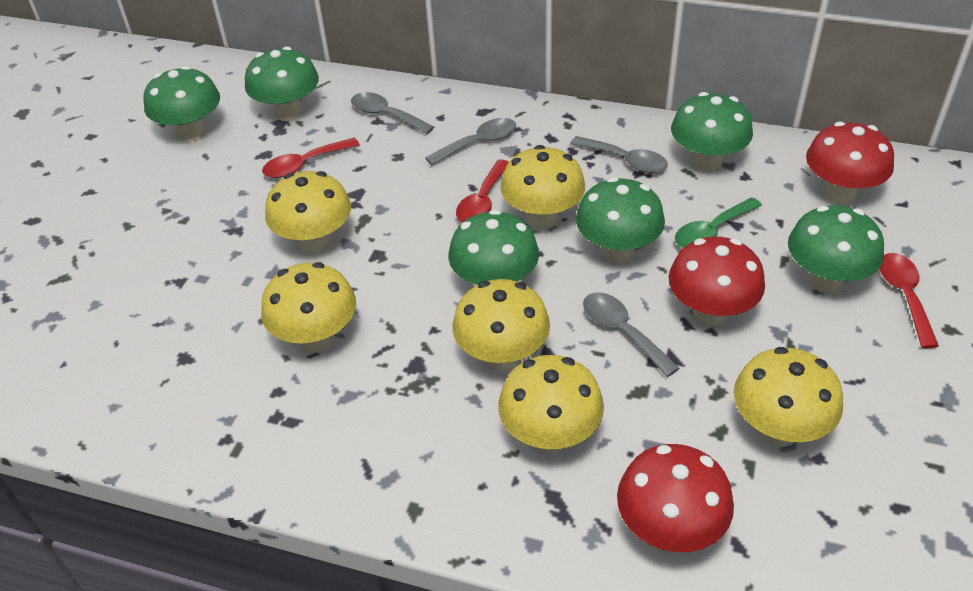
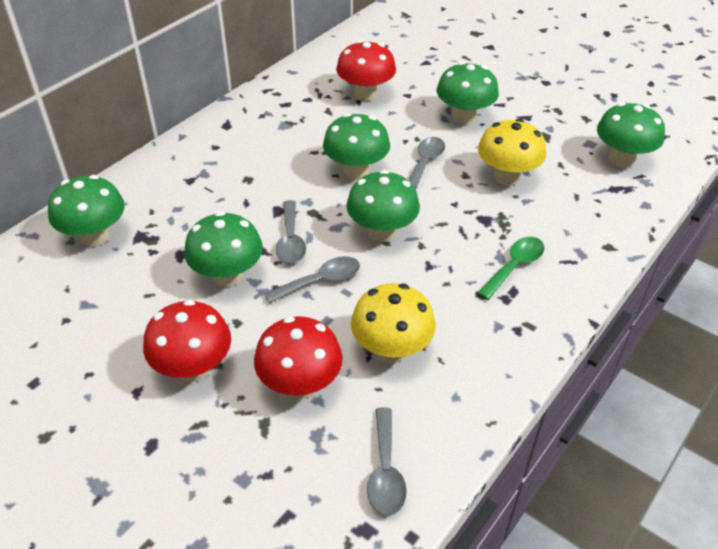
red spoon: 3 -> 0
yellow mushroom: 6 -> 2

